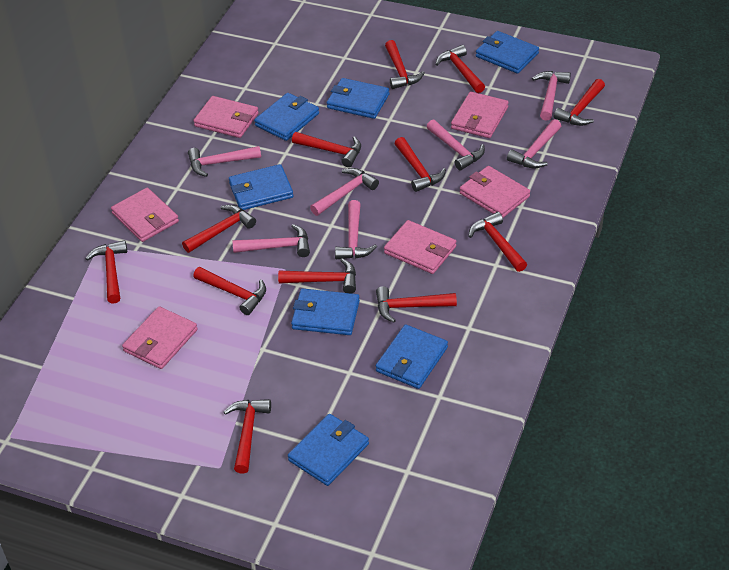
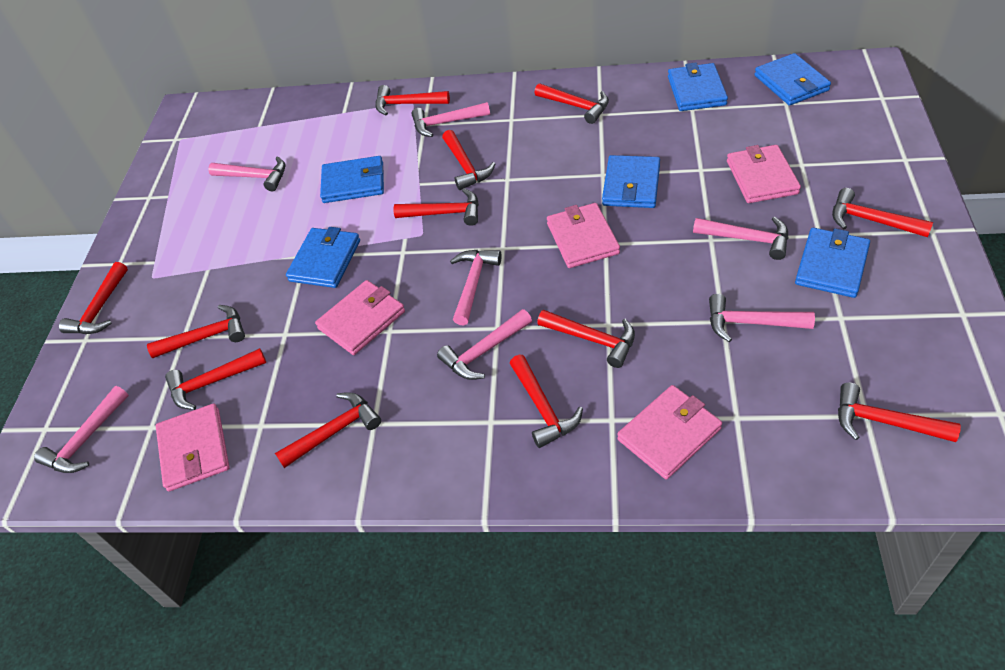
blue wallet: 7 -> 6
pink wallet: 6 -> 5

